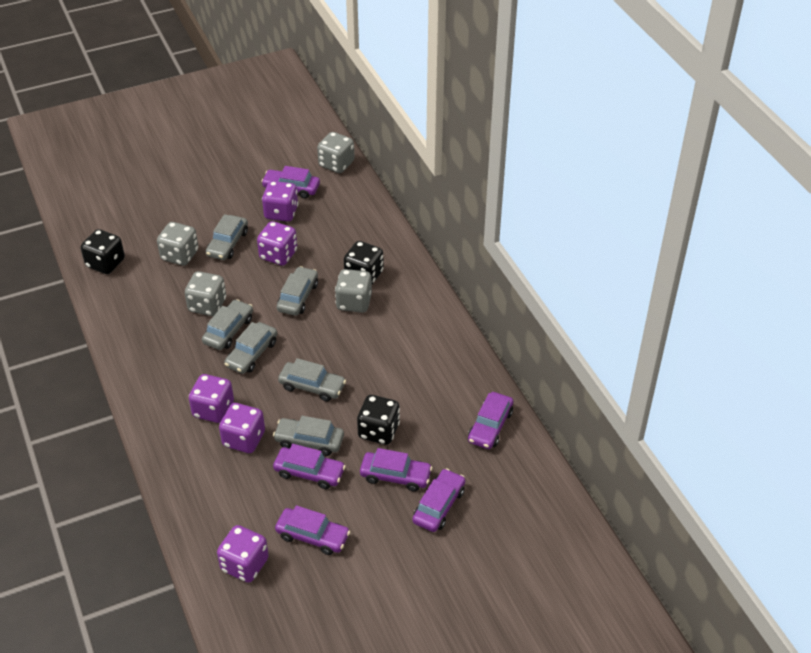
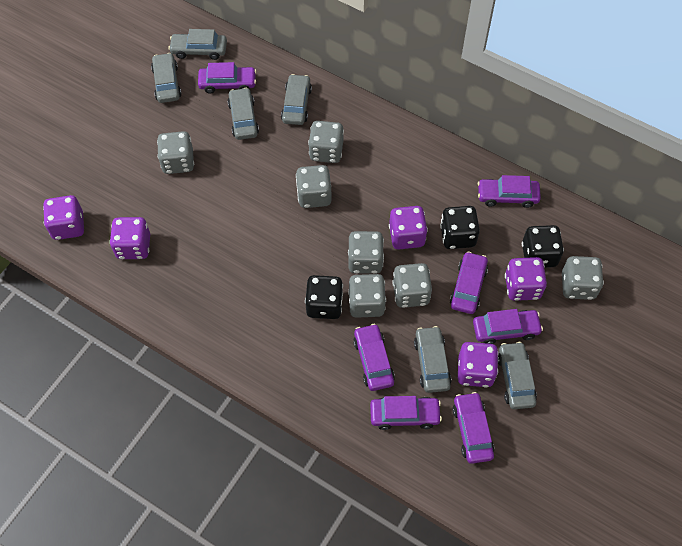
grey dice: 4 -> 7
purple car: 6 -> 7

